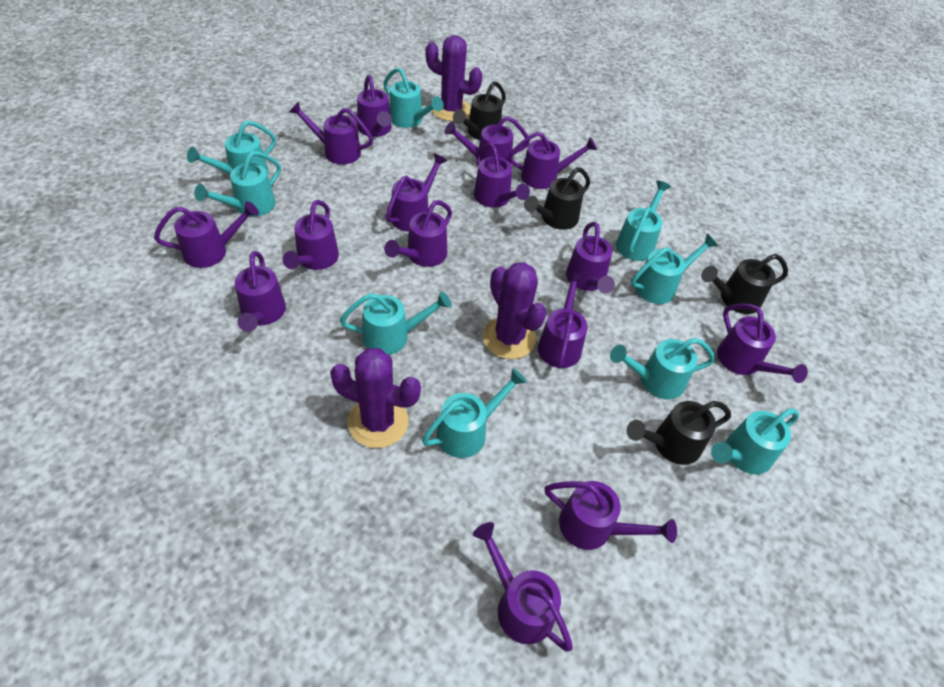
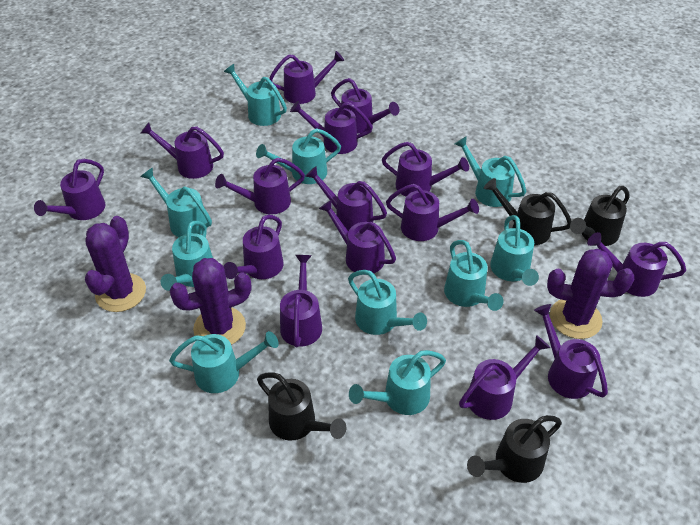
turquoise watering can: 9 -> 10

